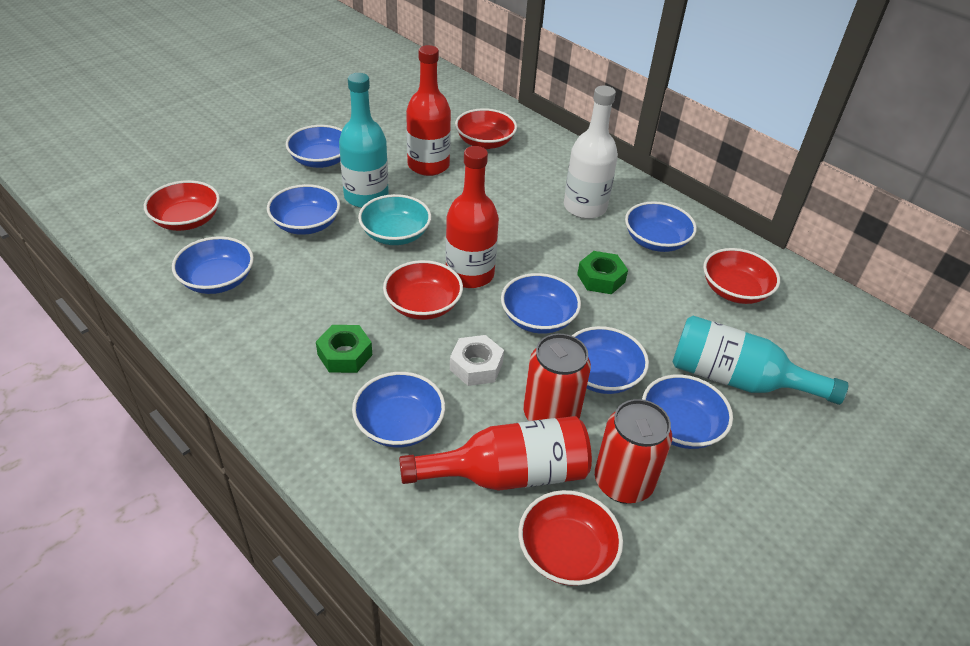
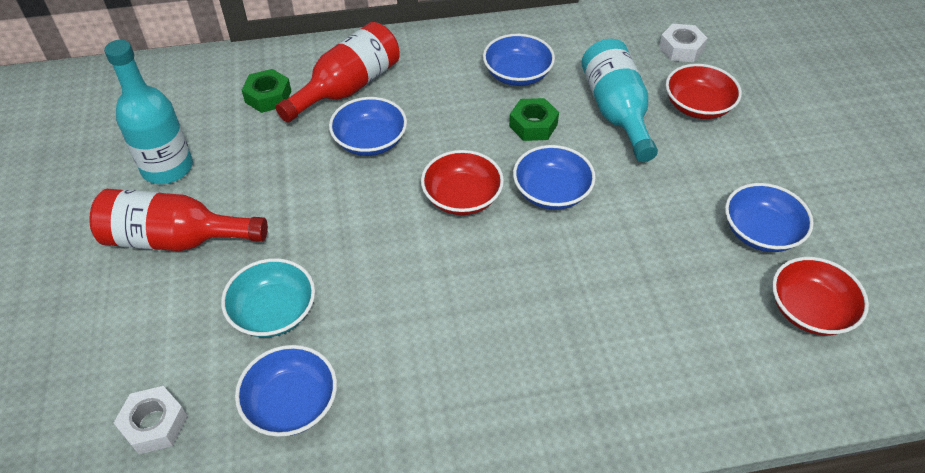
blue bowl: 8 -> 5
red bottle: 3 -> 2
red bowl: 5 -> 3
red can: 2 -> 0
white bottle: 1 -> 0
white nut: 1 -> 2

